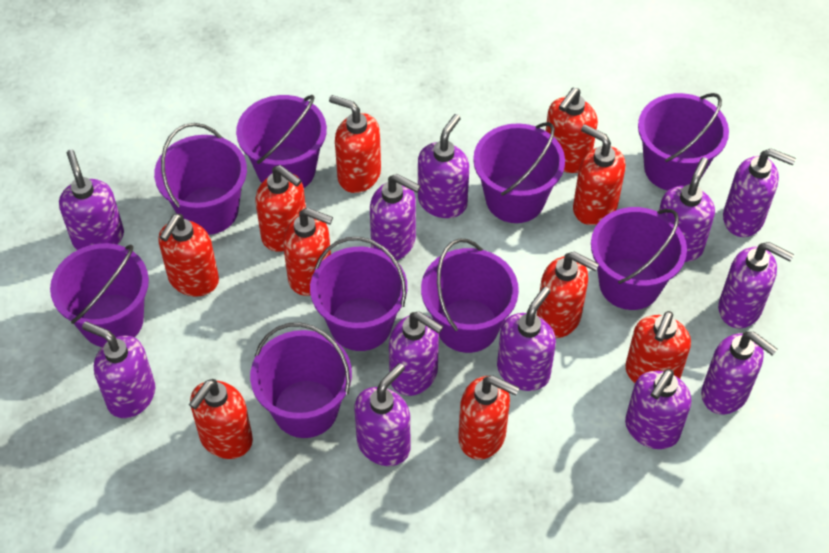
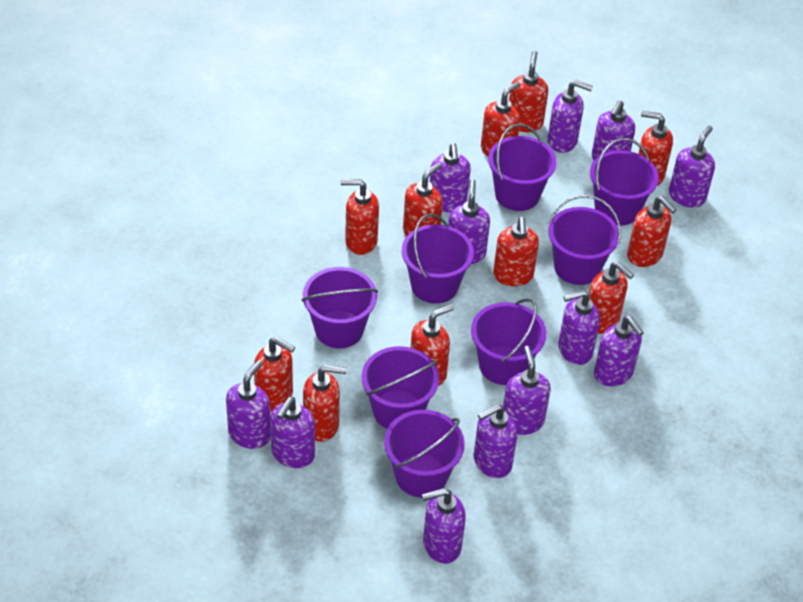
purple bucket: 9 -> 8
red soap dispenser: 10 -> 11

